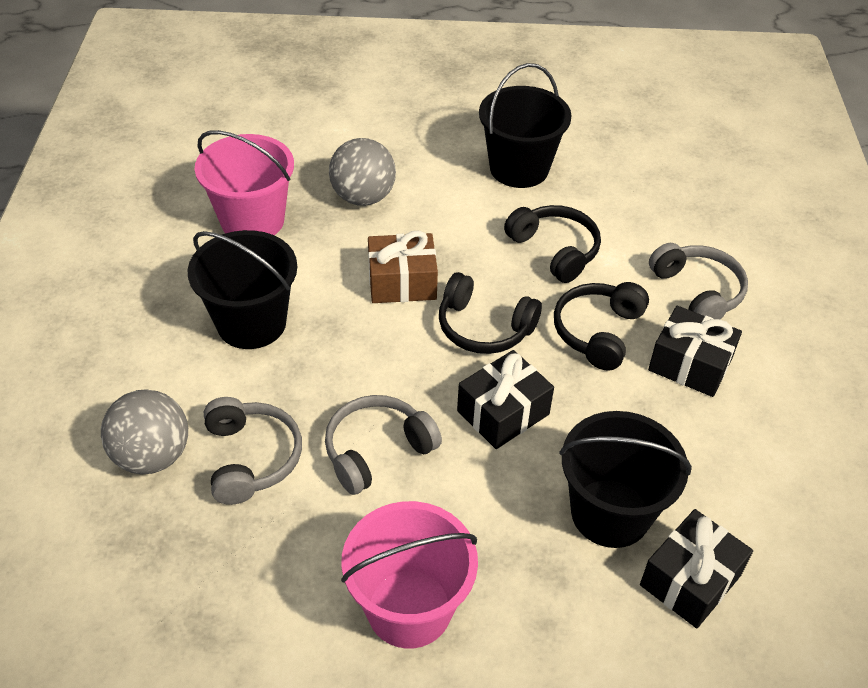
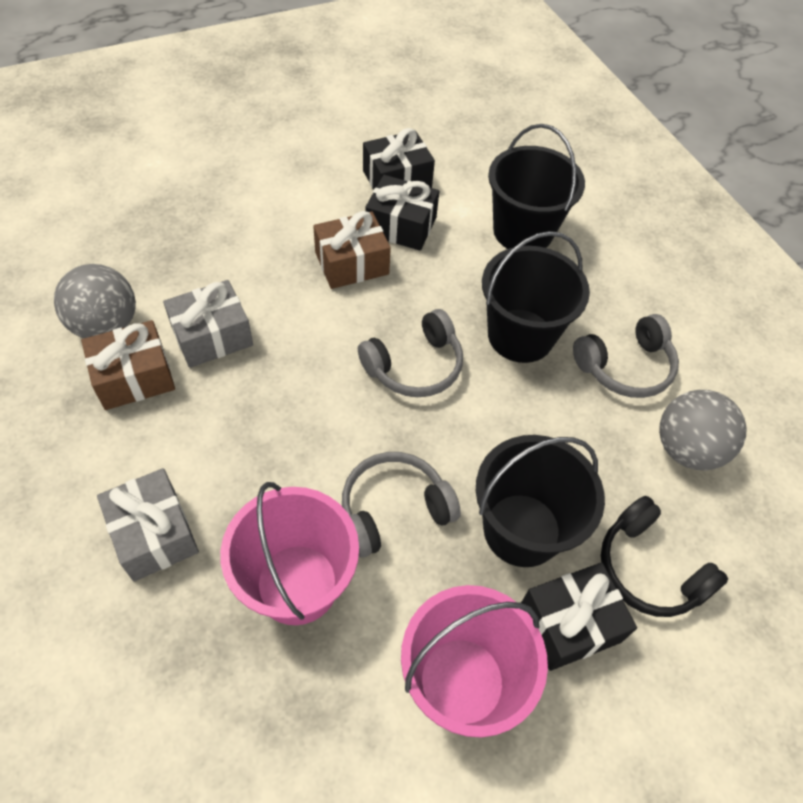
black headphones: 3 -> 1
brown gift: 1 -> 2
grey gift: 0 -> 2

